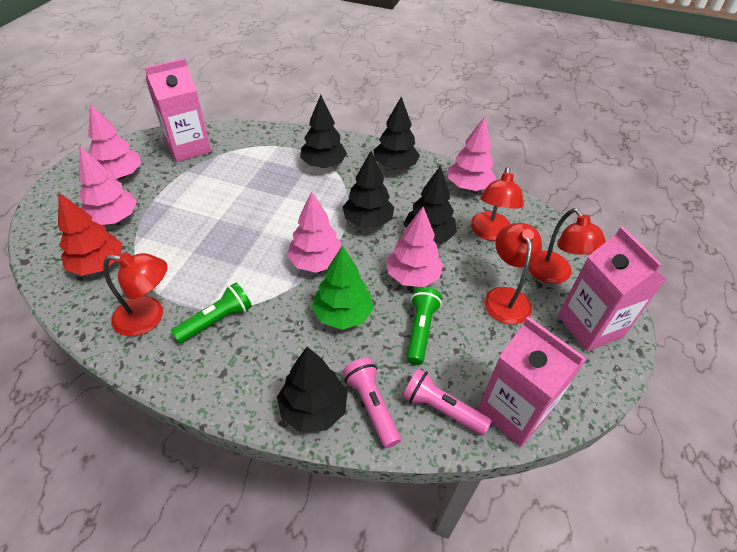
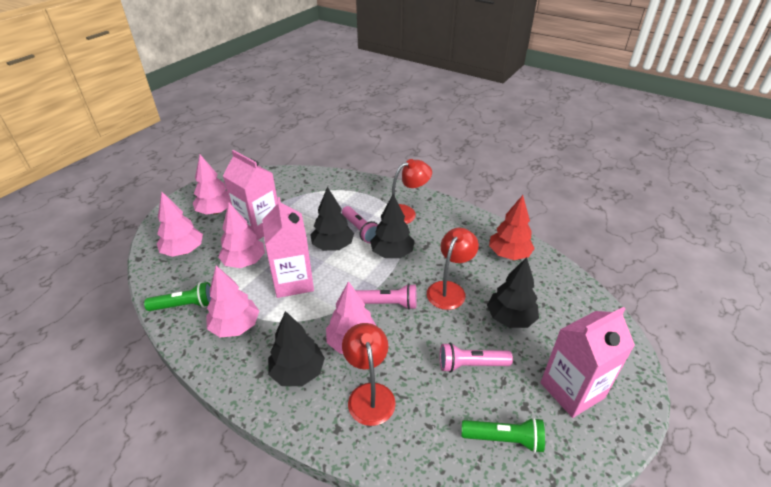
black tree: 5 -> 4
green tree: 1 -> 0
pink flashlight: 2 -> 3
red lamp: 4 -> 3

